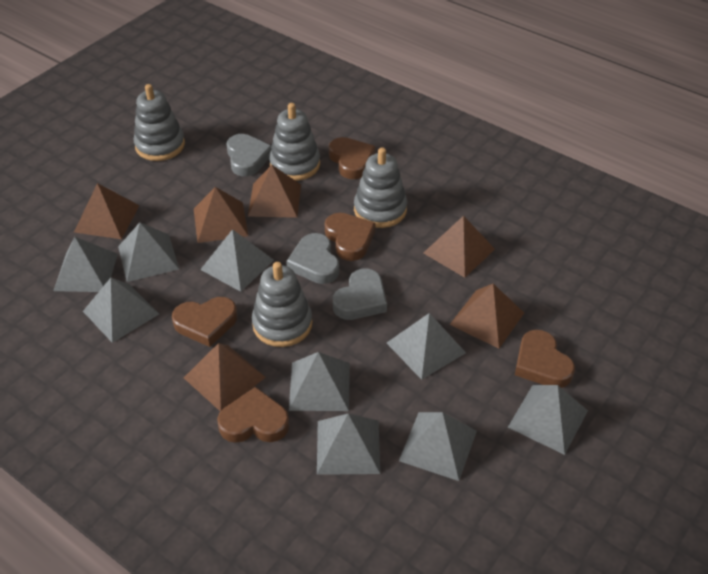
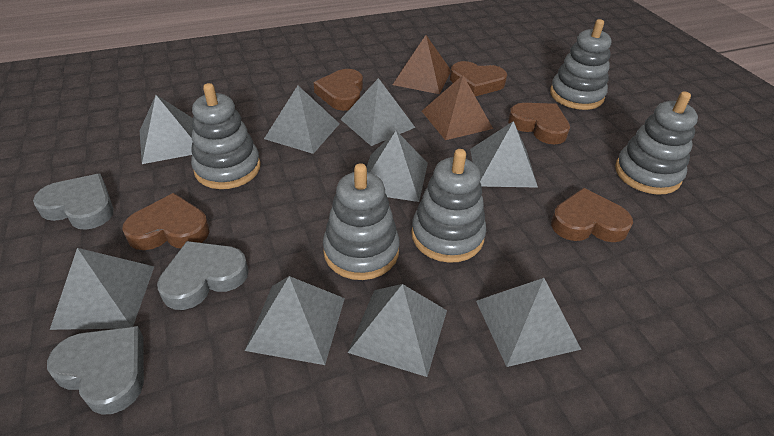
brown pyramid: 6 -> 2
grey stacking toy: 4 -> 5

